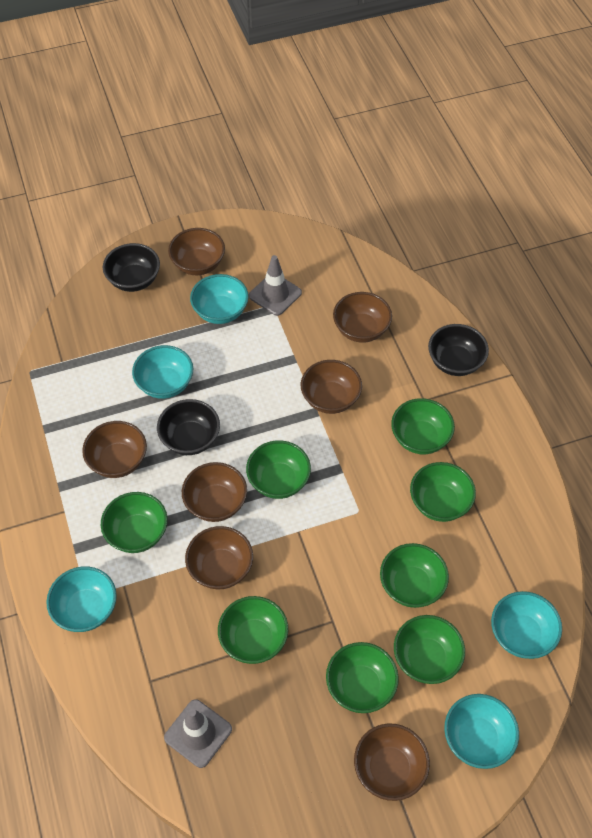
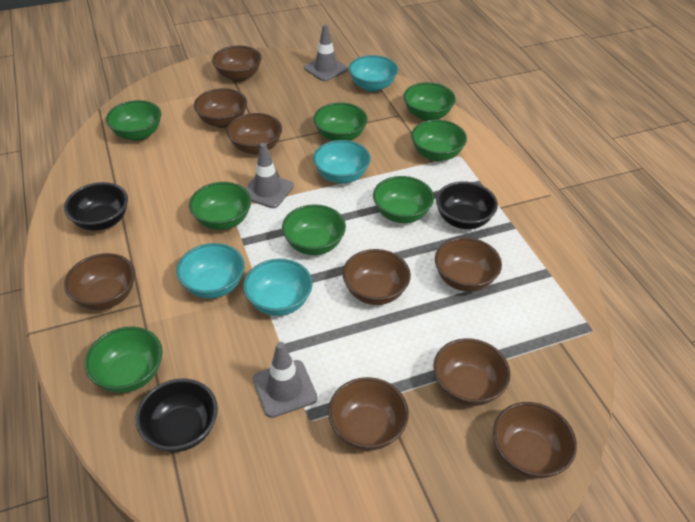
brown bowl: 7 -> 9
grey traffic cone: 2 -> 3
turquoise bowl: 5 -> 4

